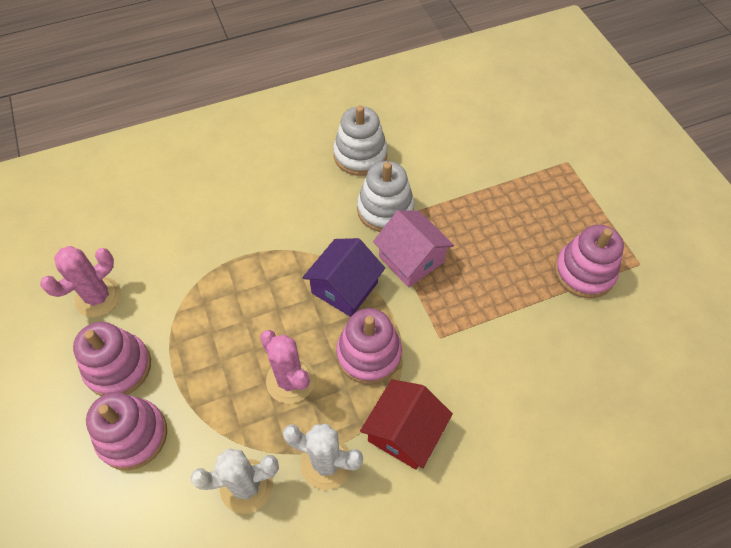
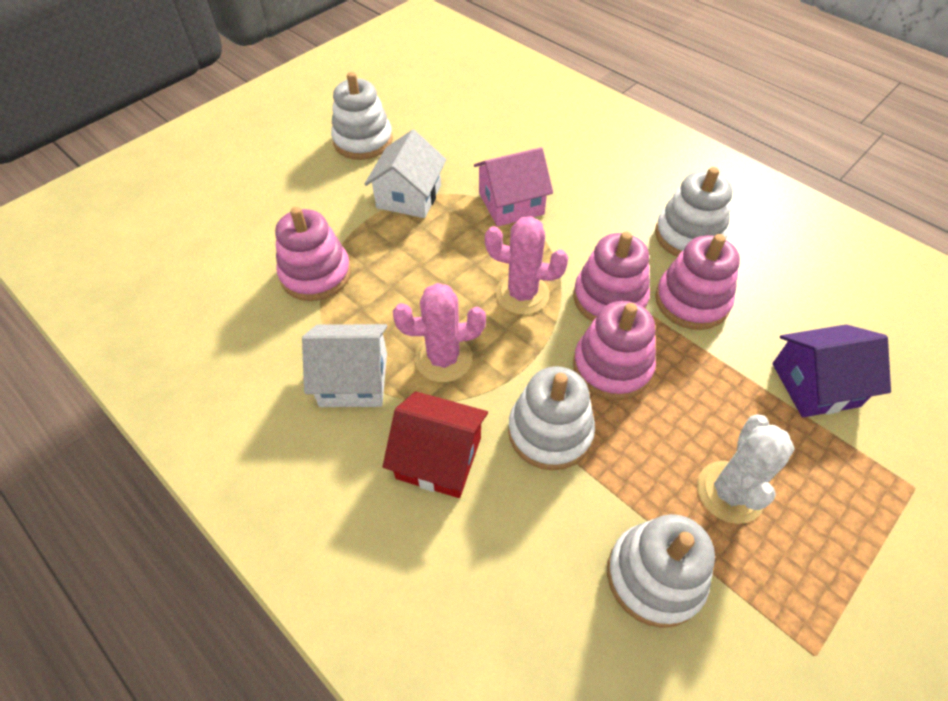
white cactus: 2 -> 1
white house: 0 -> 2
white stacking toy: 2 -> 4

